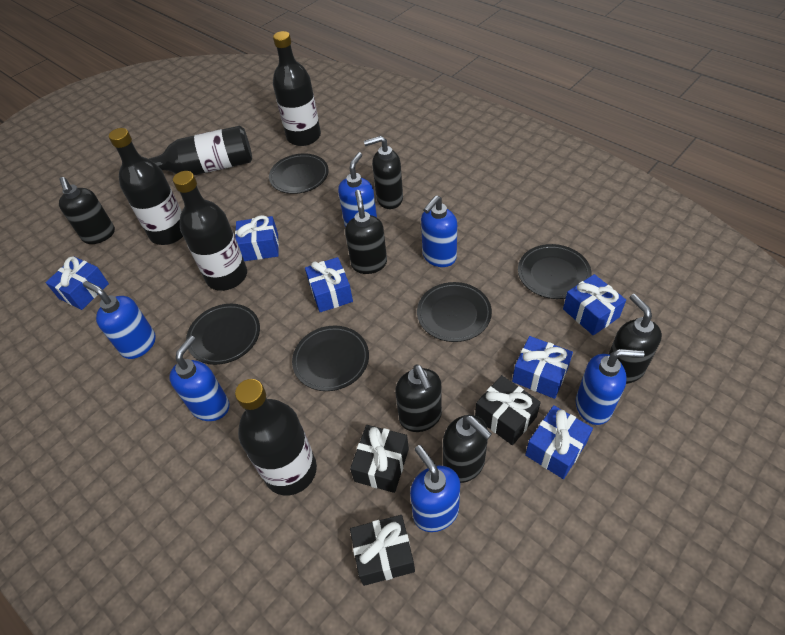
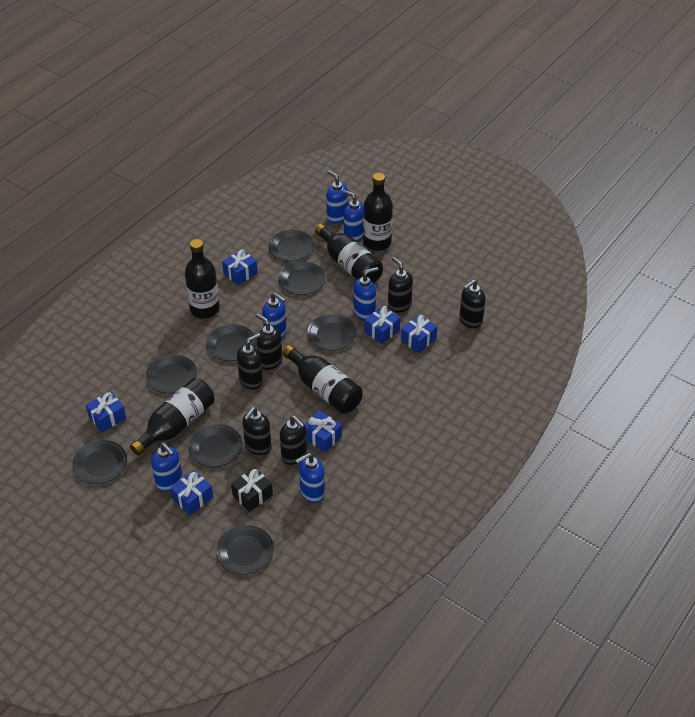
black gift: 3 -> 1
black plate: 5 -> 8

